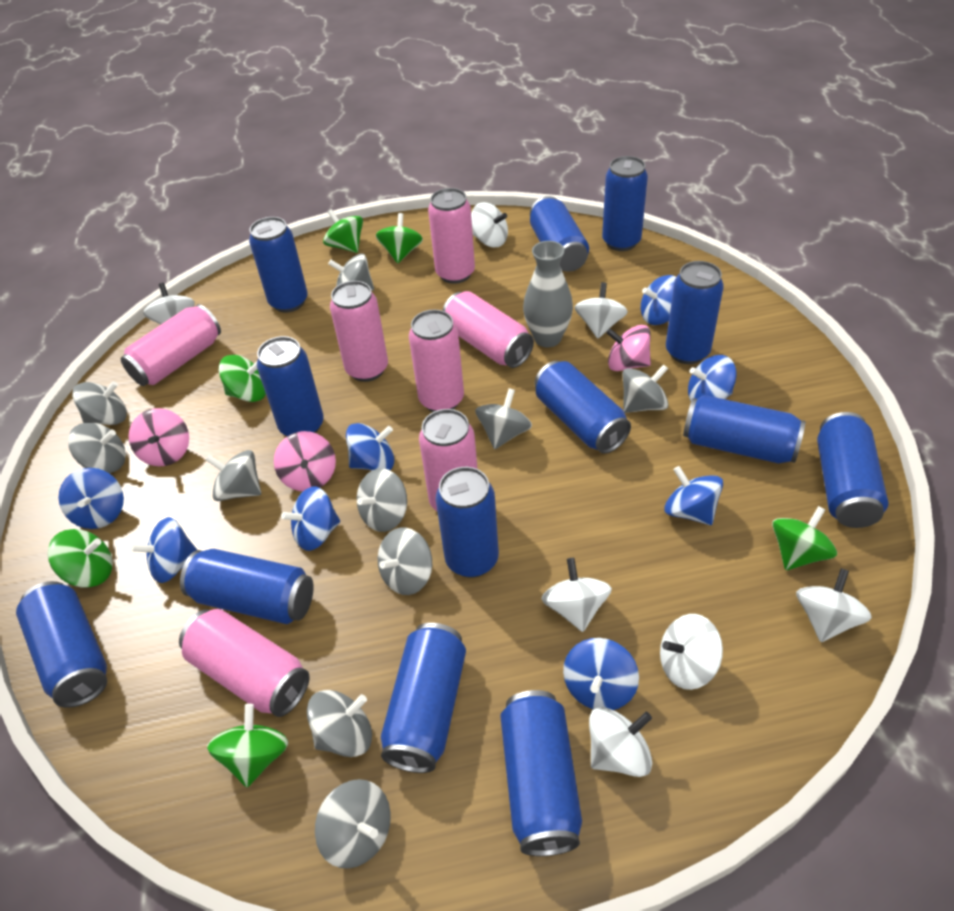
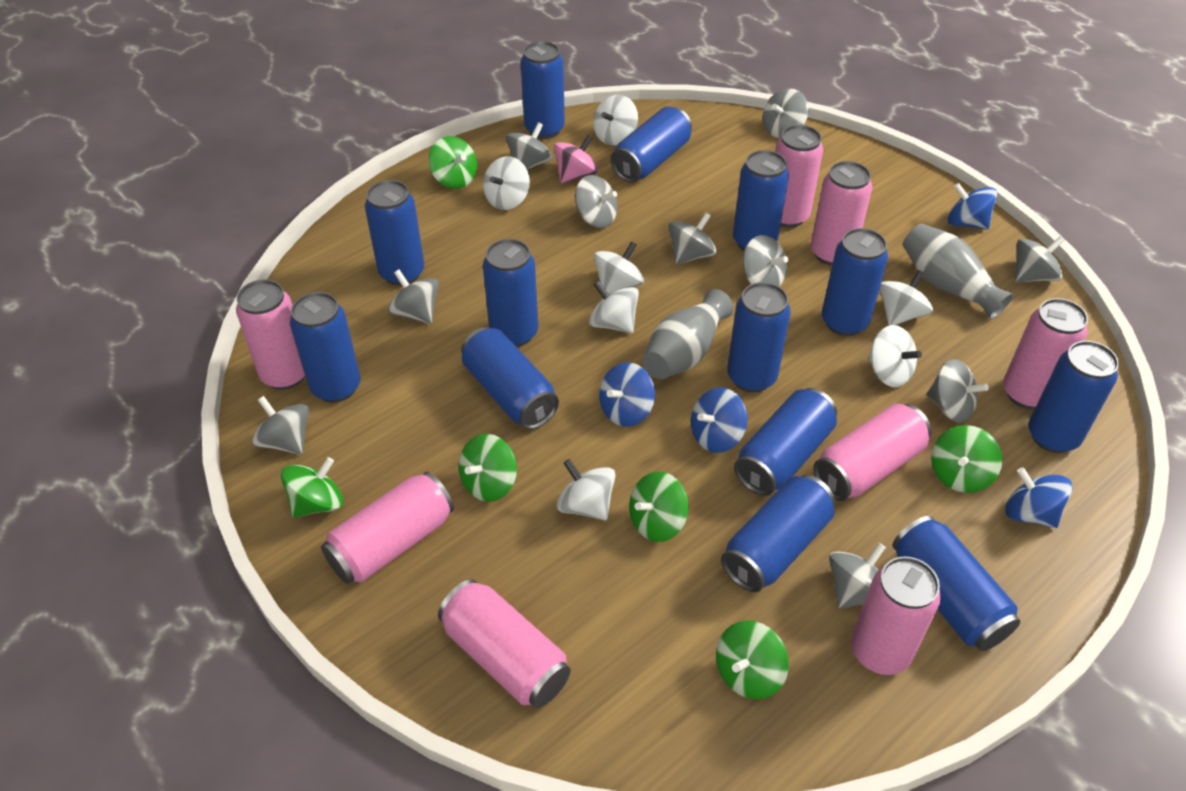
blue spinning top: 8 -> 4
grey vase: 1 -> 2
pink can: 7 -> 8
pink spinning top: 3 -> 1

